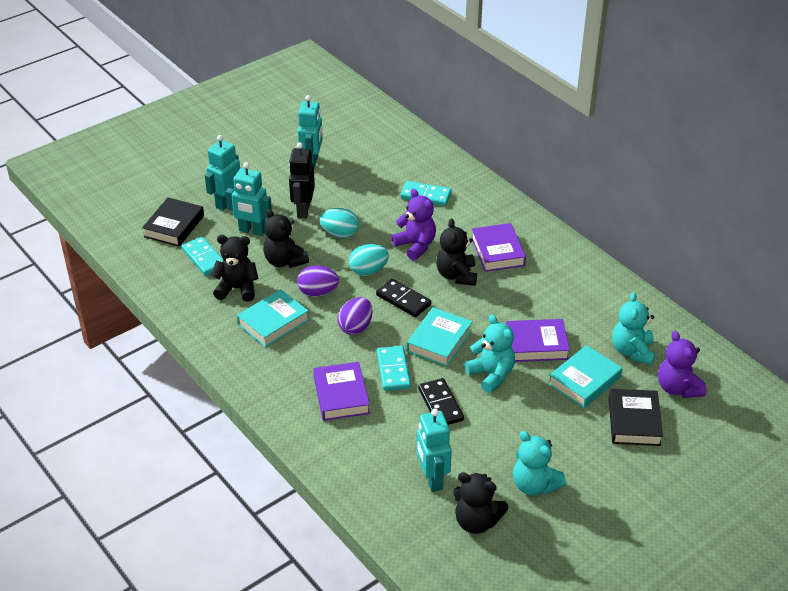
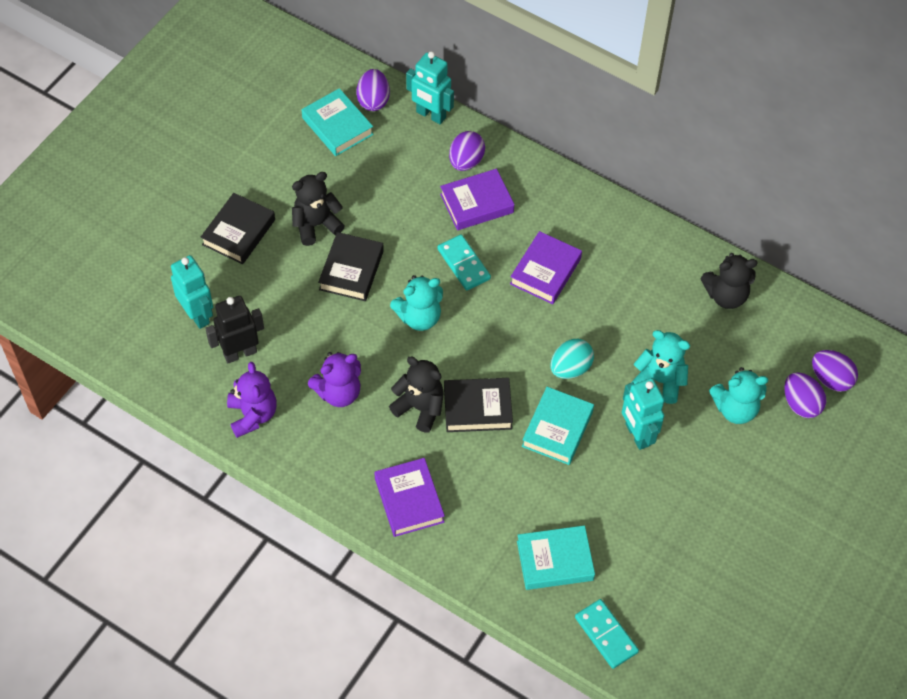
black book: 2 -> 3
black domino: 2 -> 0
black teddy bear: 4 -> 3
purple egg: 2 -> 4
turquoise domino: 3 -> 2
turquoise egg: 2 -> 1
turquoise robot: 4 -> 3

